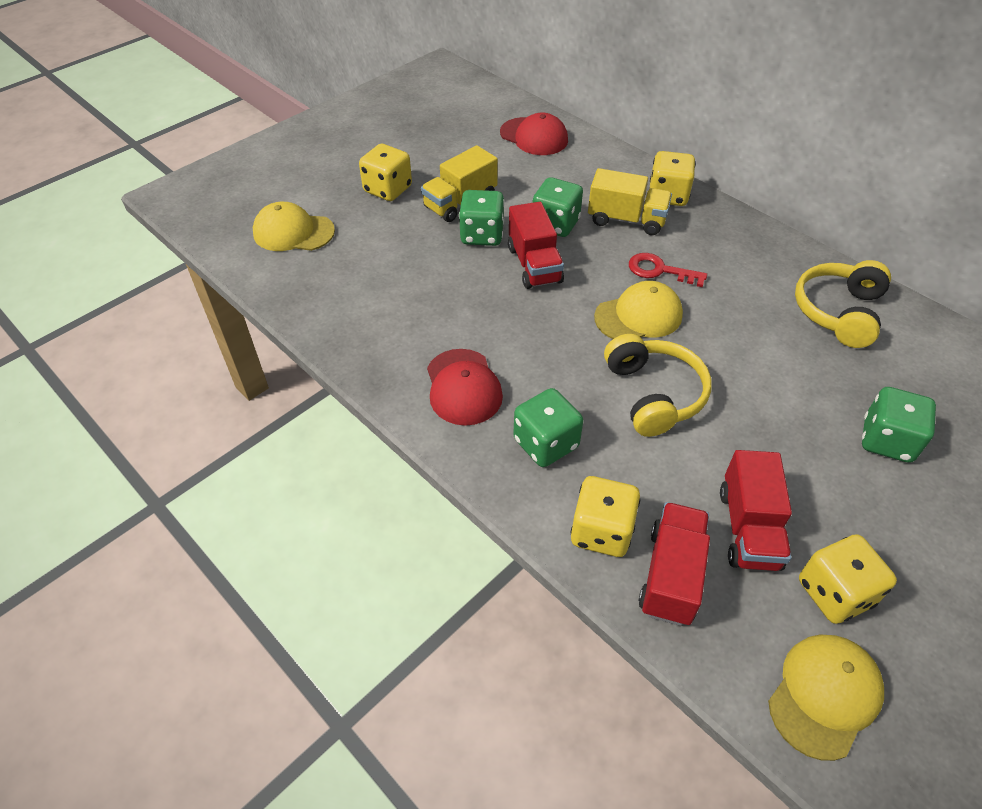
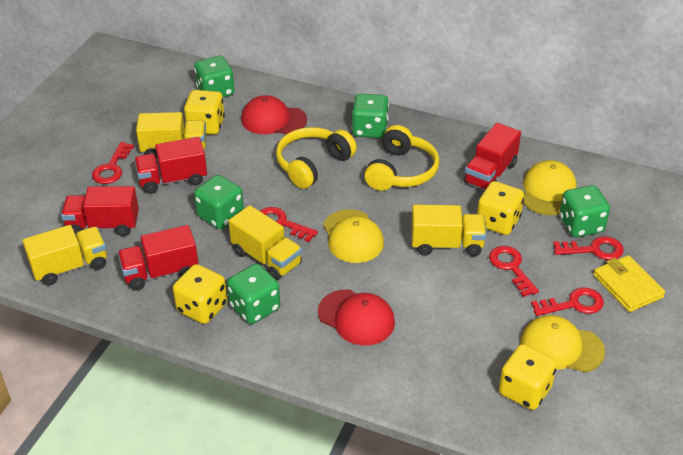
green dice: 4 -> 5
red key: 1 -> 5
red truck: 3 -> 4
yellow truck: 2 -> 4
yellow wallet: 0 -> 1

